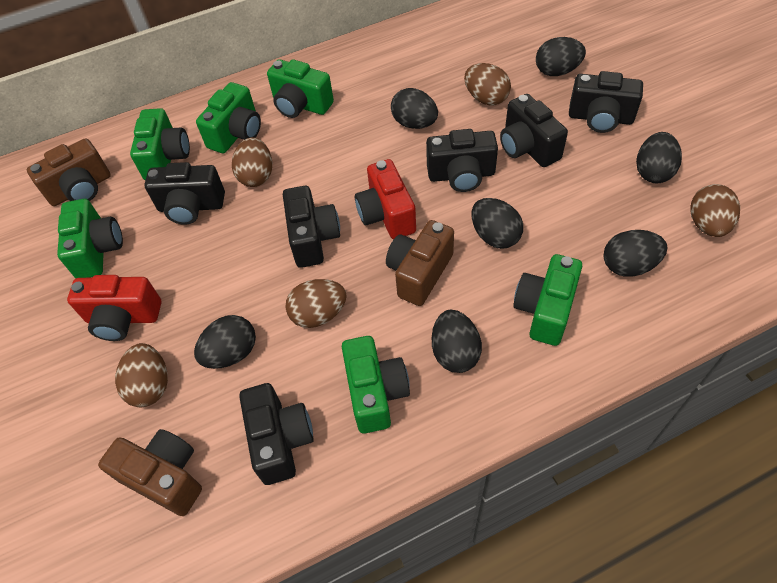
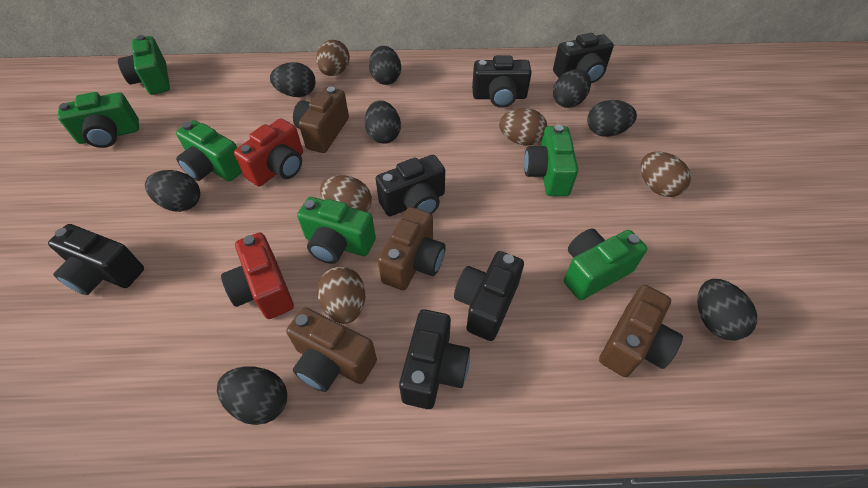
black egg: 7 -> 8
brown camera: 3 -> 4

